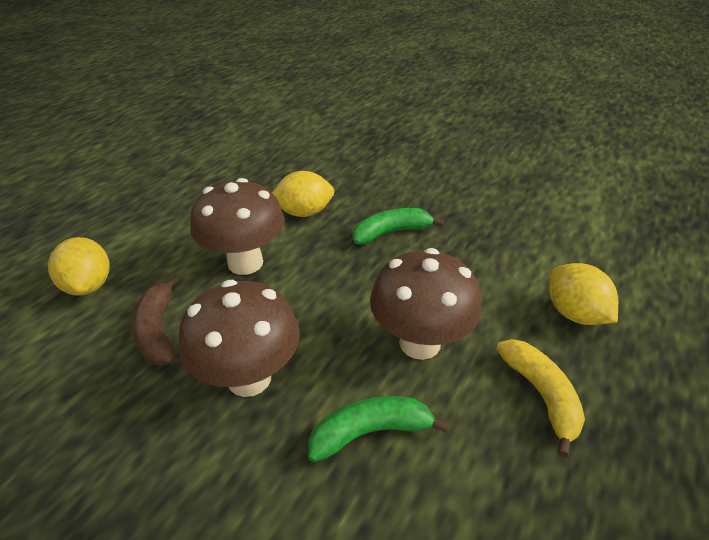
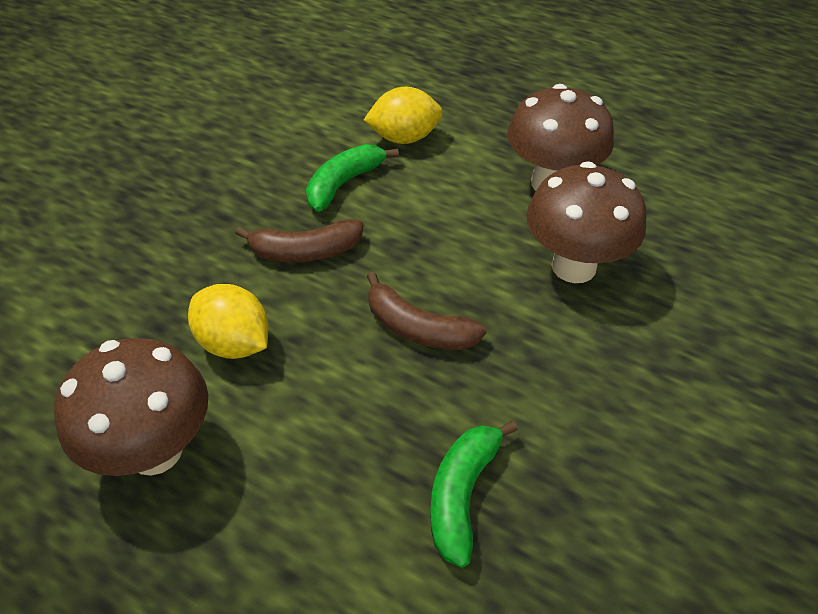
brown banana: 1 -> 2
yellow banana: 1 -> 0
yellow lemon: 3 -> 2

